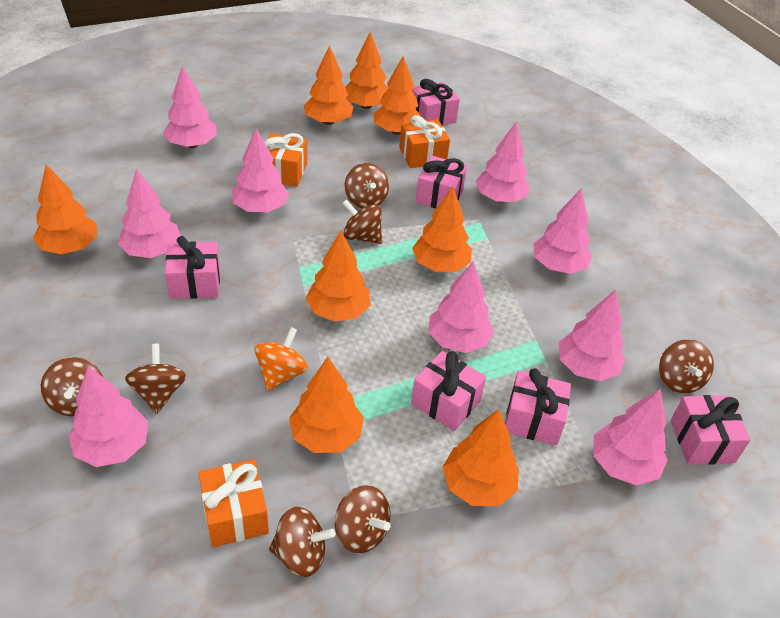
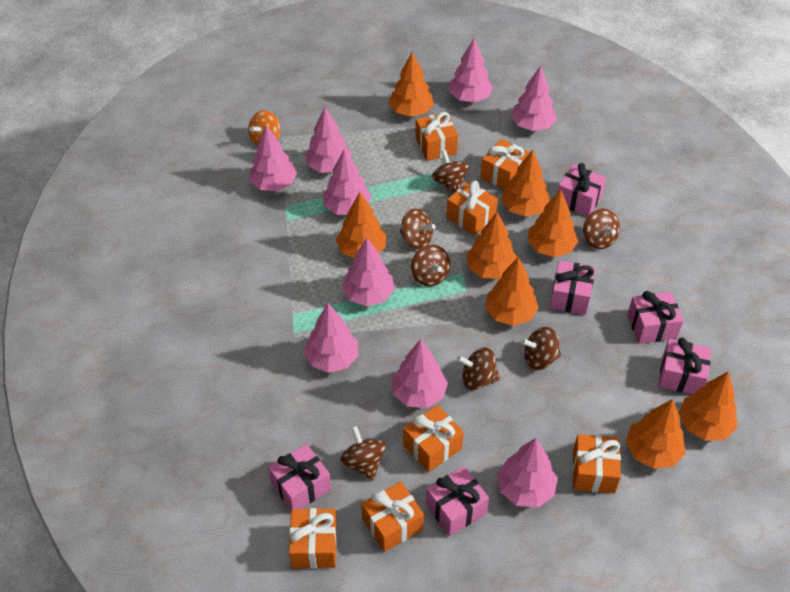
orange gift: 3 -> 7

